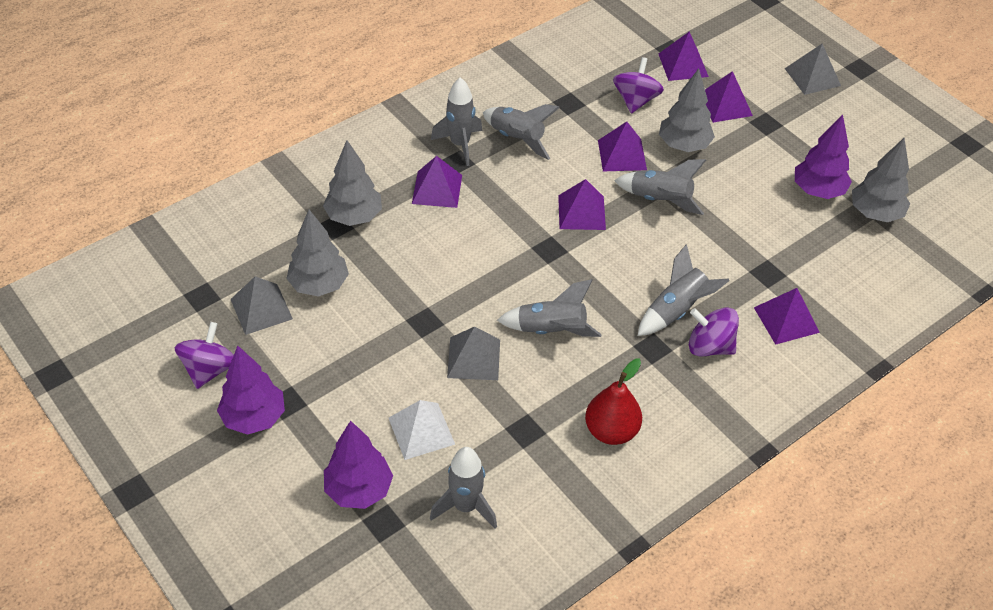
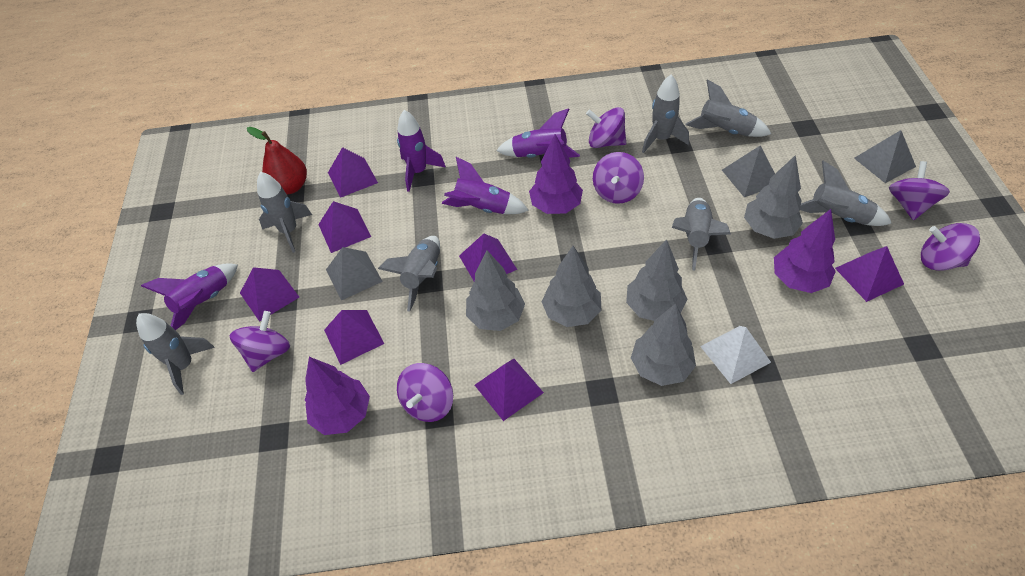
grey rocket: 6 -> 7
grey tree: 4 -> 5
purple pyramid: 6 -> 7
purple rocket: 0 -> 4
purple spinning top: 3 -> 6

